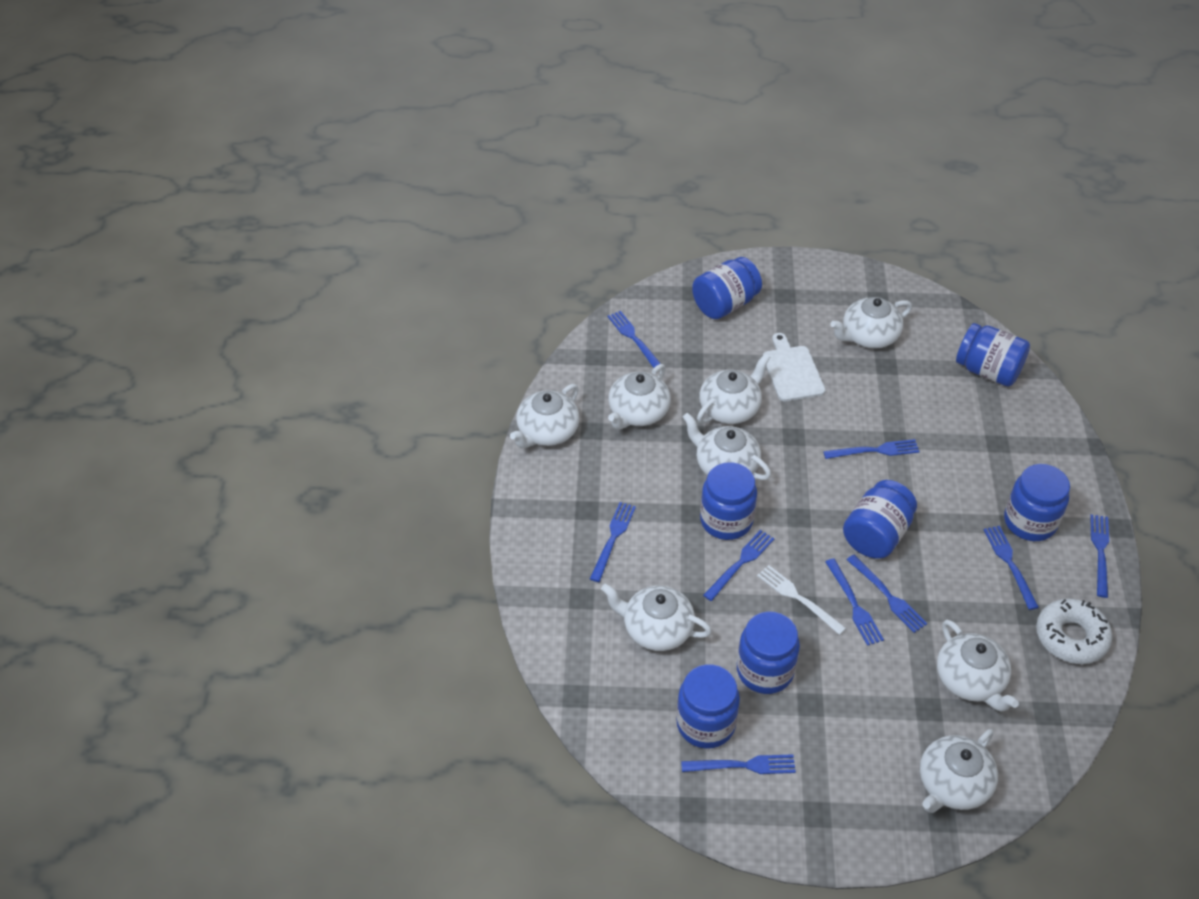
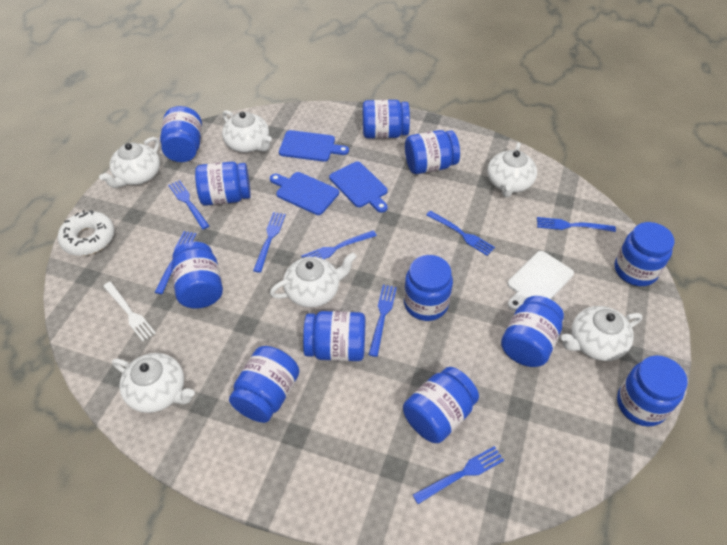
blue cutting board: 0 -> 3
blue fork: 9 -> 8
blue jar: 7 -> 12
white teapot: 8 -> 6

